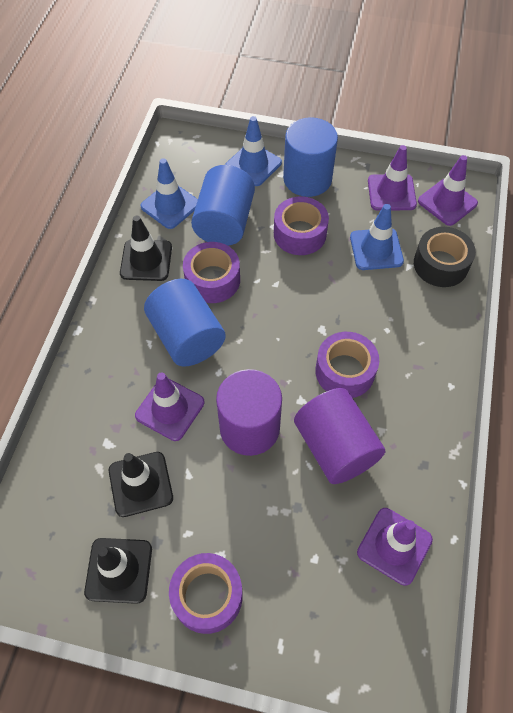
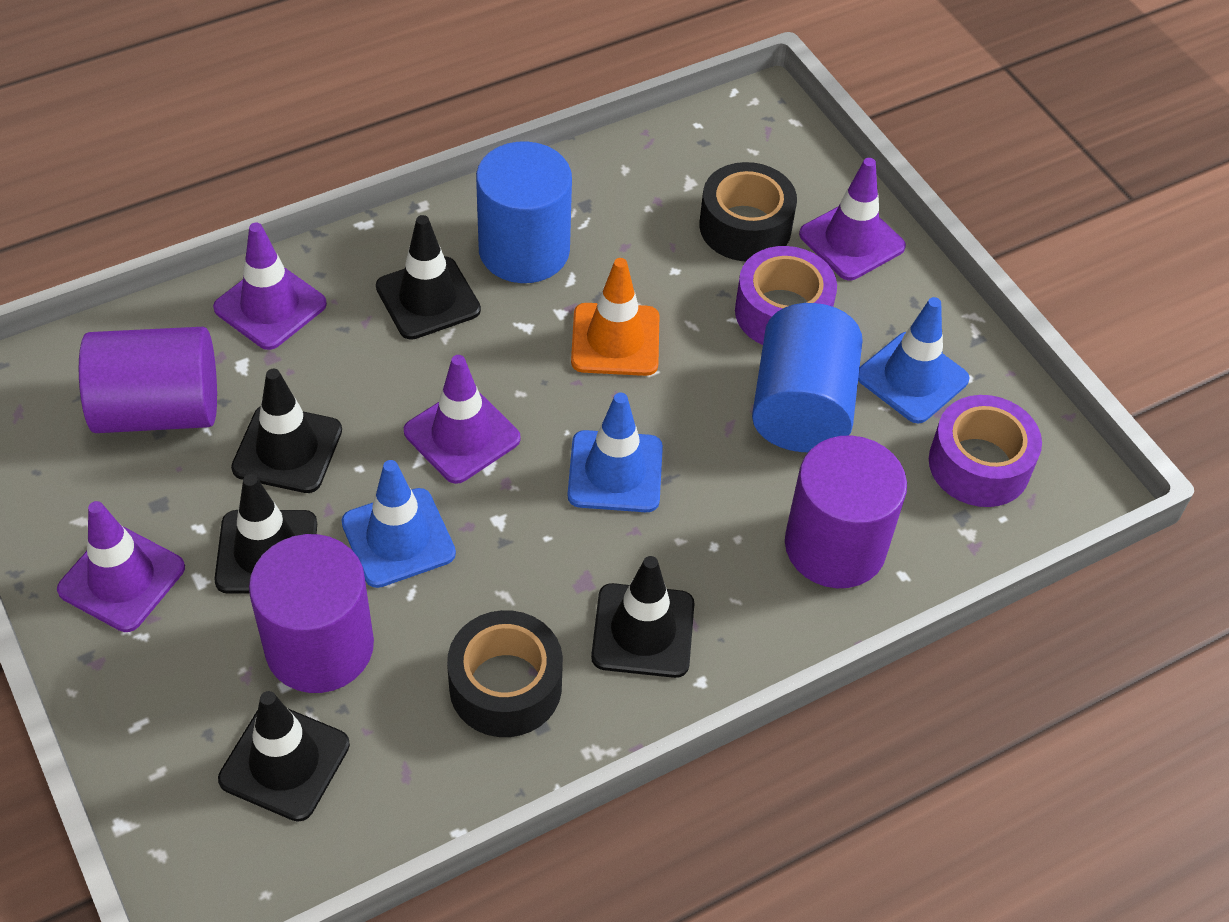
black tape: 1 -> 2
black traffic cone: 3 -> 5
blue cylinder: 3 -> 2
orange traffic cone: 0 -> 1
purple cylinder: 2 -> 3
purple tape: 4 -> 2

